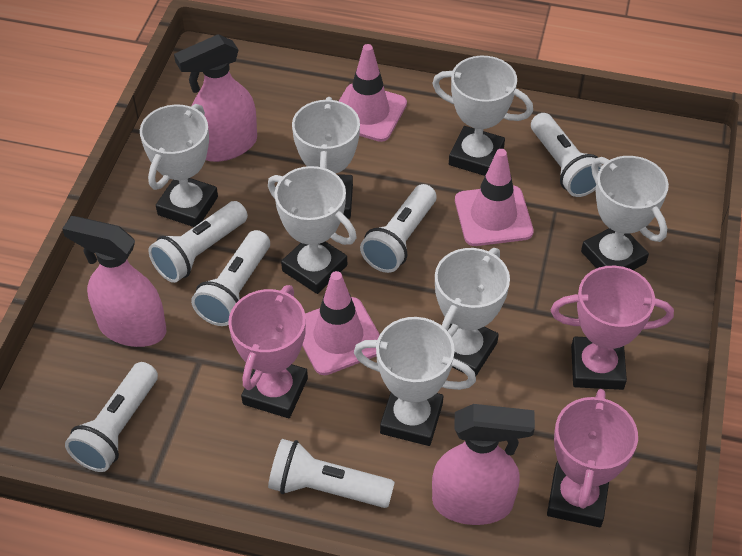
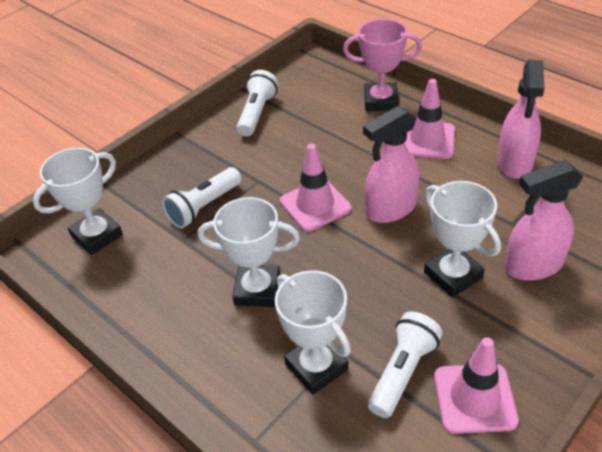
pink trophy: 3 -> 1
white flashlight: 6 -> 3
white trophy: 7 -> 4

